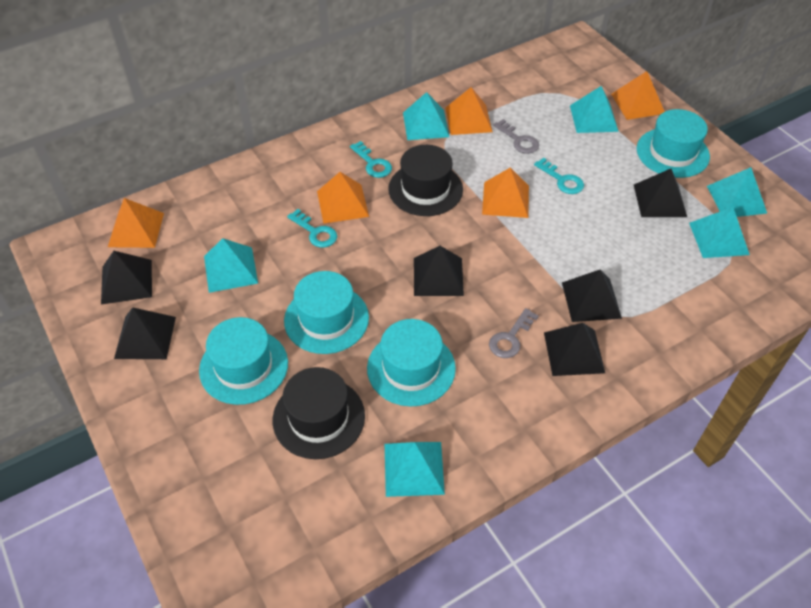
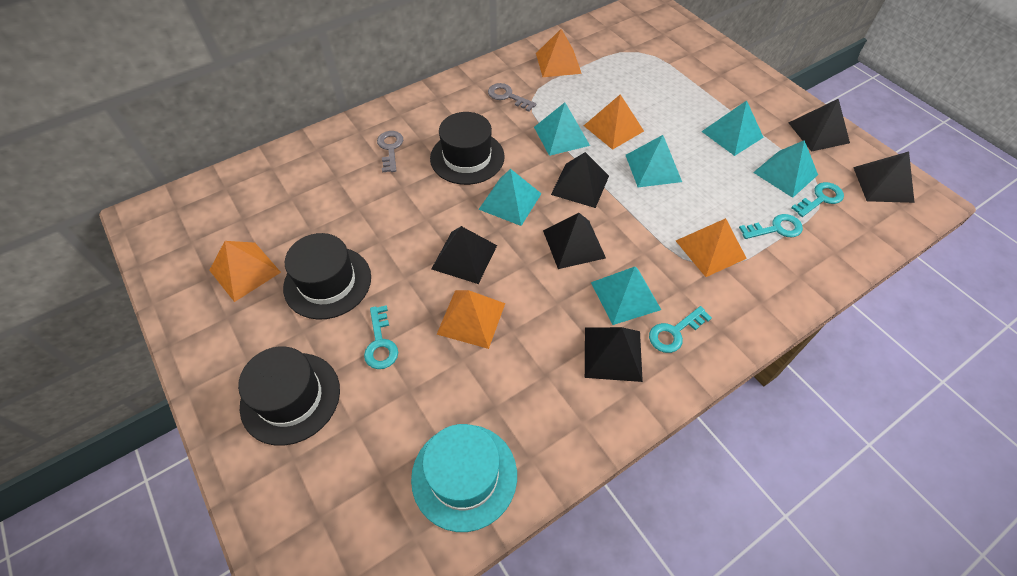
black hat: 2 -> 3
turquoise hat: 4 -> 1
turquoise key: 3 -> 4

